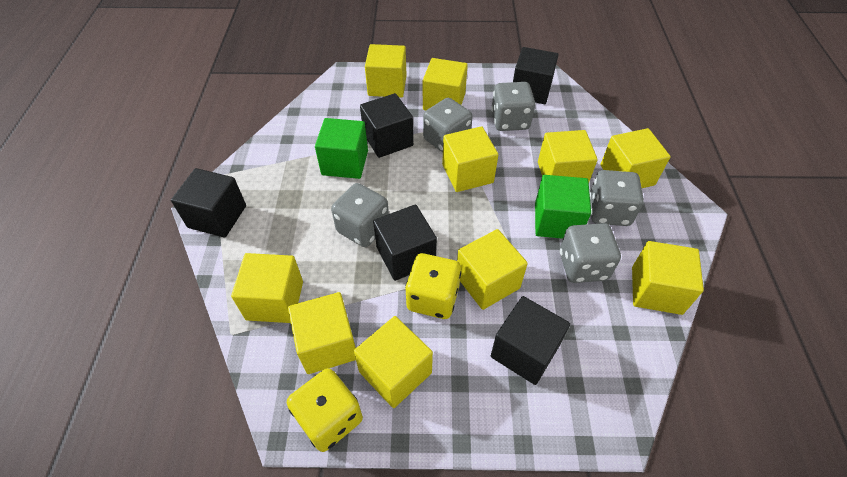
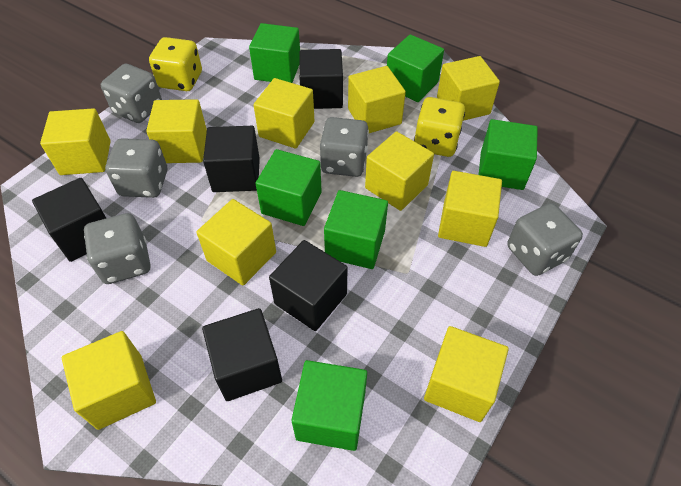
green cube: 2 -> 6

